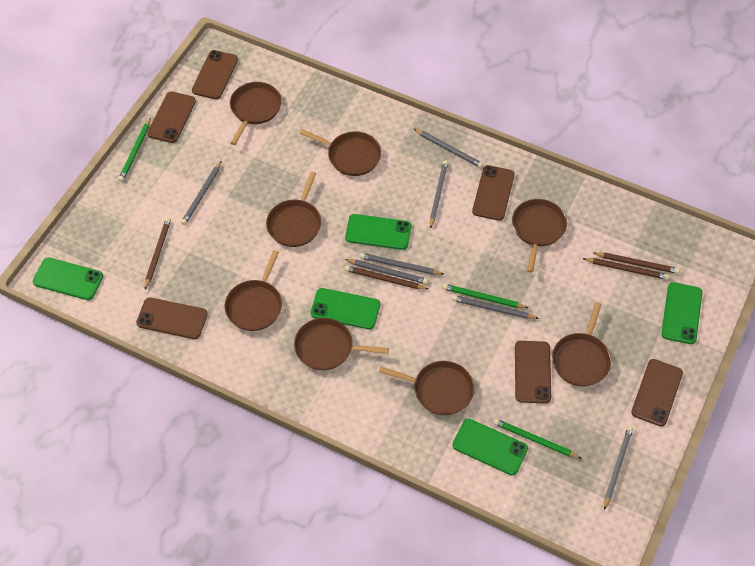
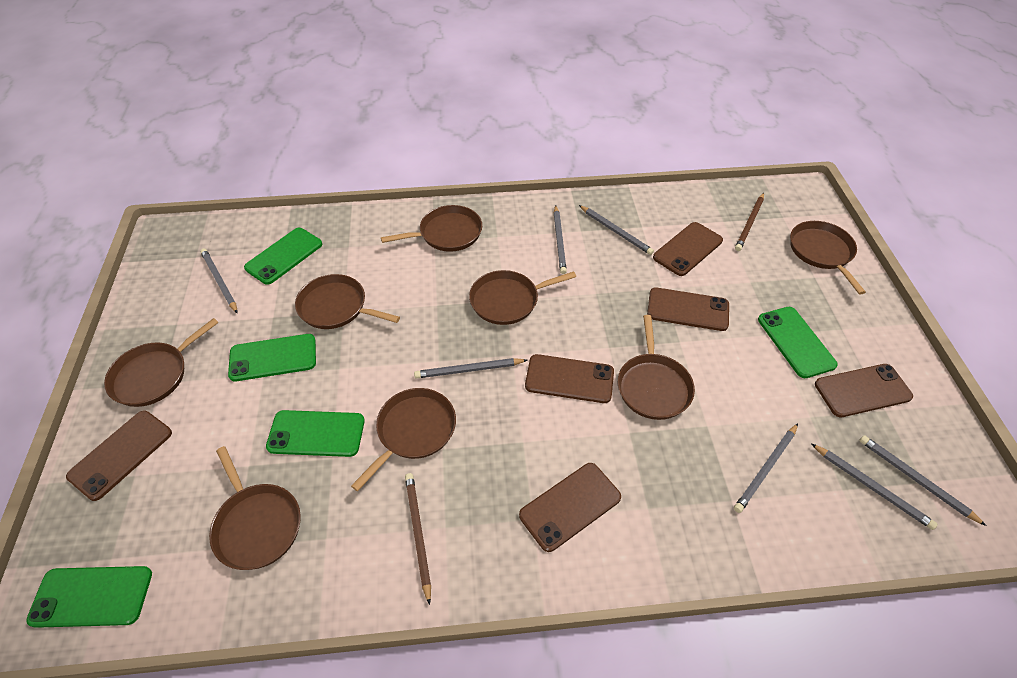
brown pencil: 4 -> 2
green pencil: 3 -> 0

